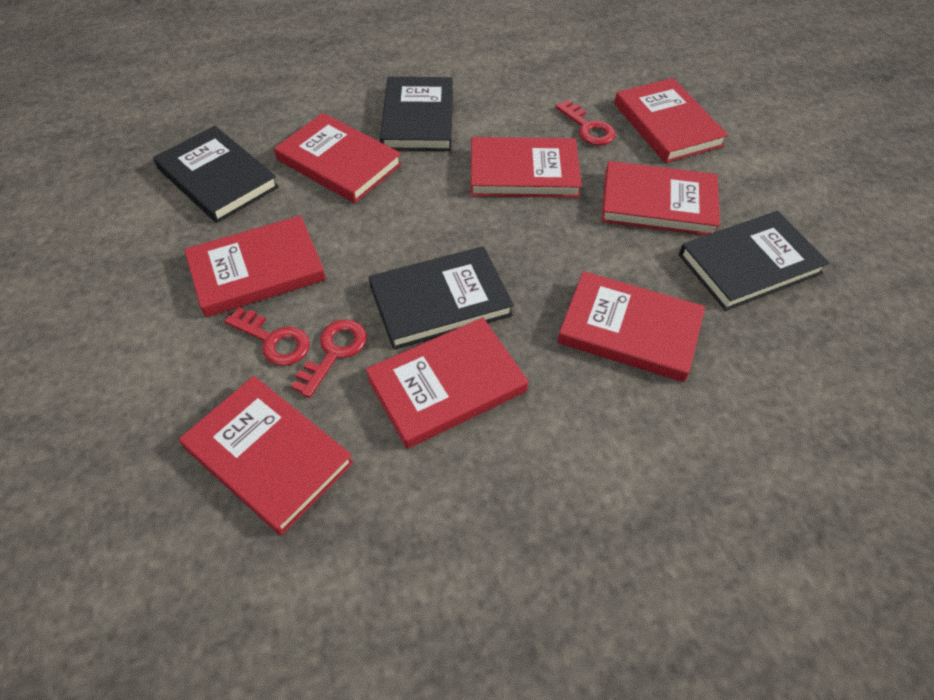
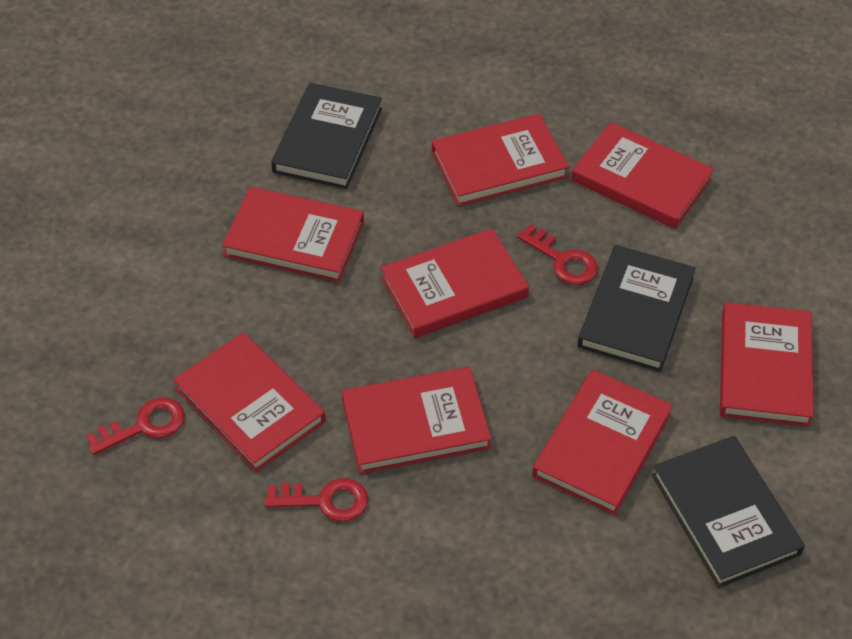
black book: 4 -> 3

